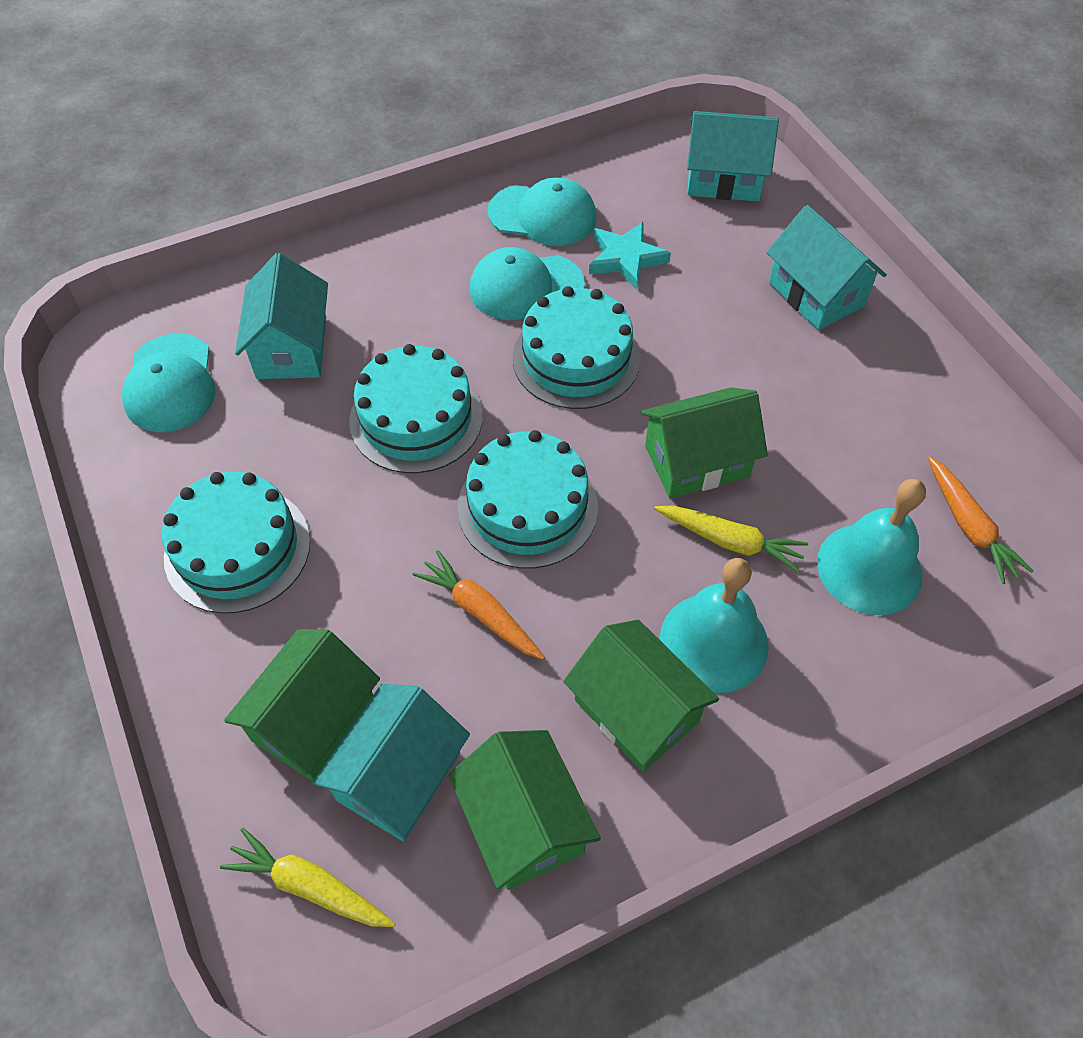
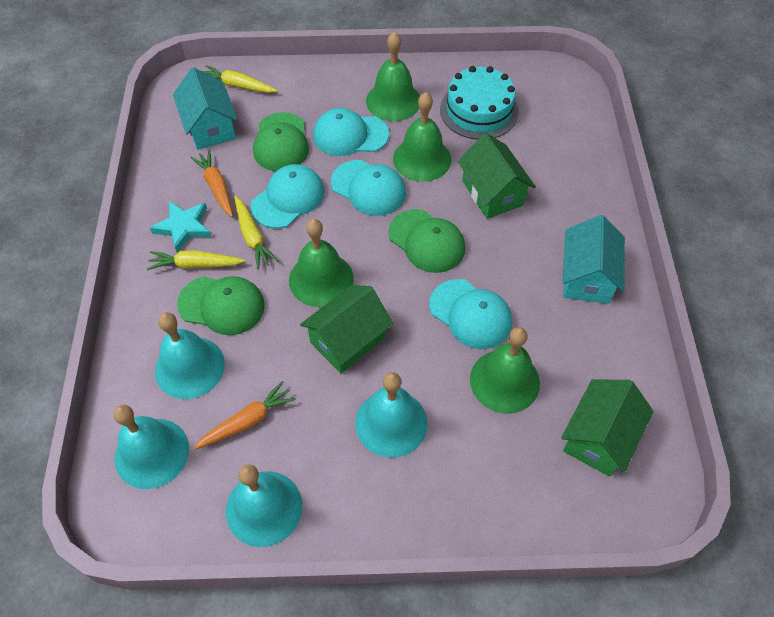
green bell: 0 -> 4
green cap: 0 -> 3
green house: 4 -> 3
turquoise bell: 2 -> 4
turquoise cake: 4 -> 1
turquoise cap: 3 -> 4
turquoise house: 4 -> 2
yellow carrot: 2 -> 3

